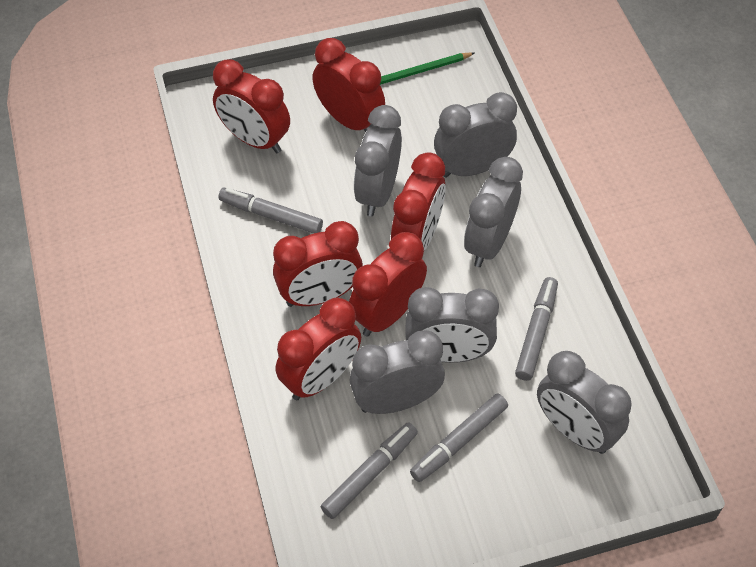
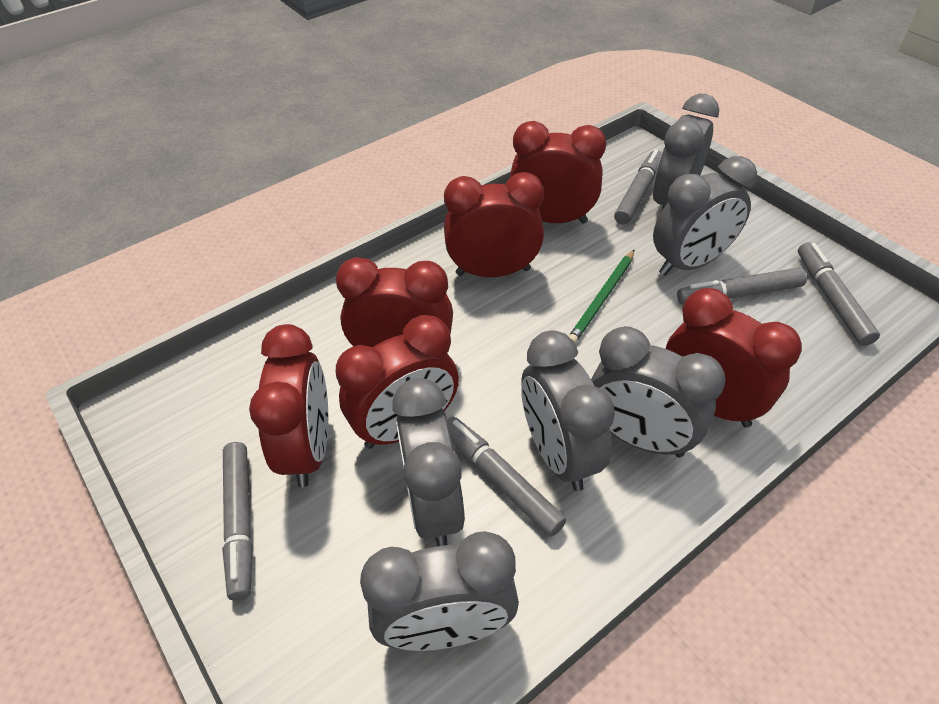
grey marker: 4 -> 5

